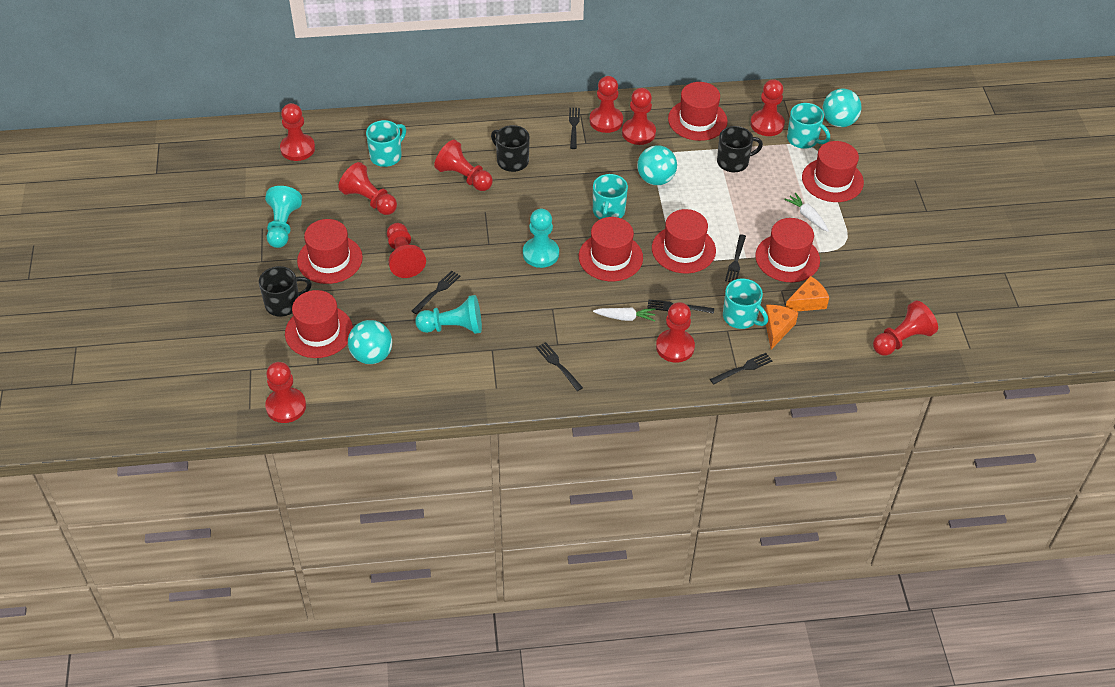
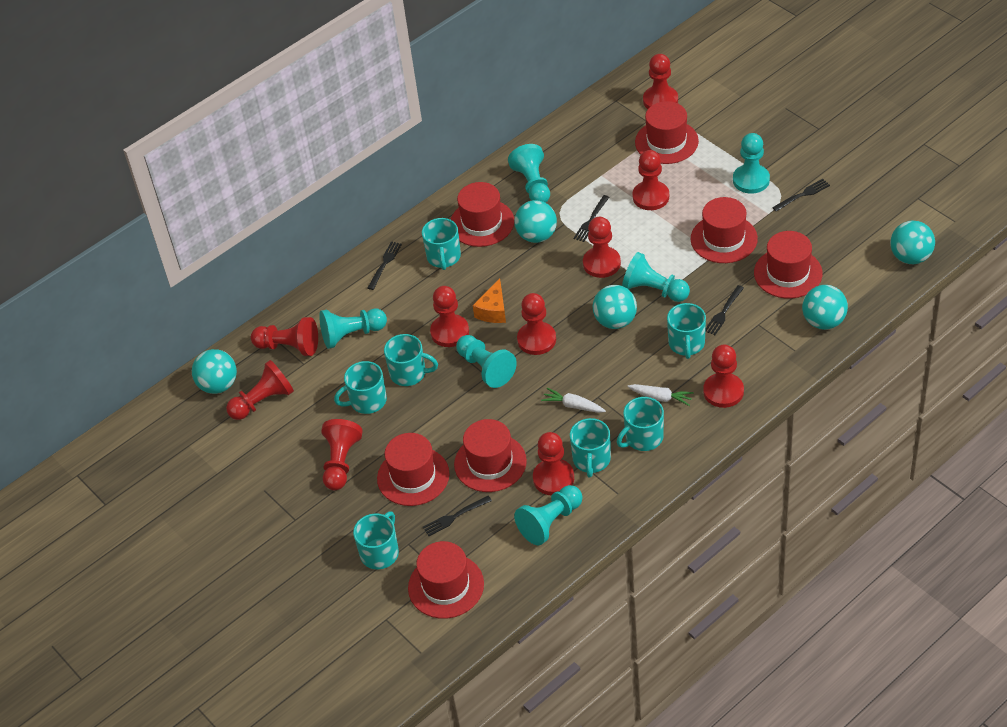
black fork: 6 -> 5
black mug: 3 -> 0
orange cheese: 2 -> 1
turquoise ball: 3 -> 5
turquoise mug: 4 -> 7
turquoise pawn: 3 -> 6

